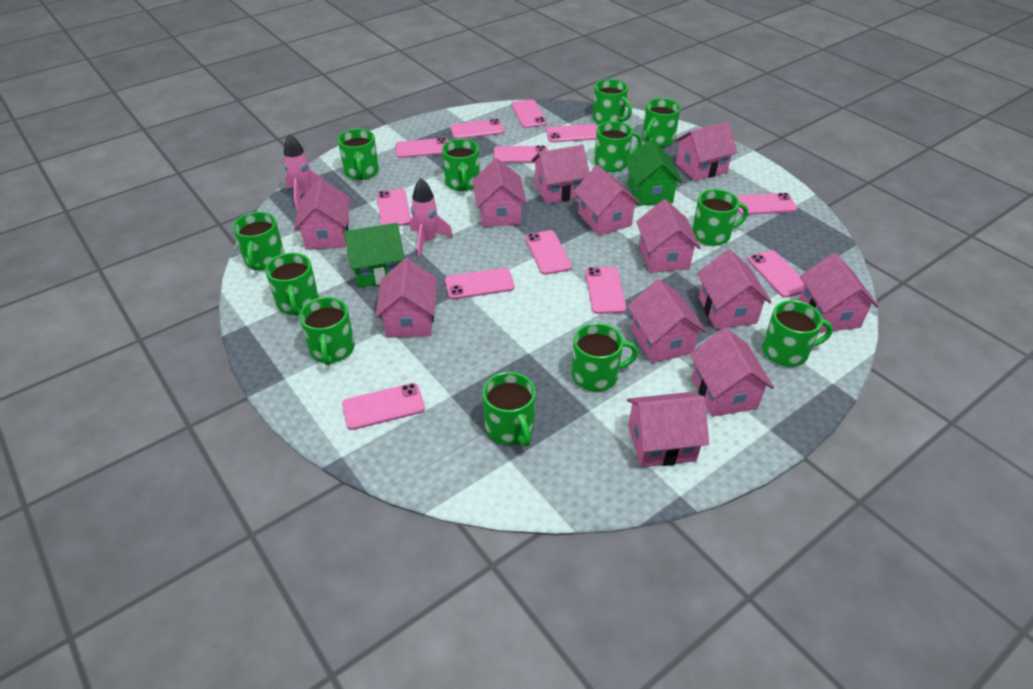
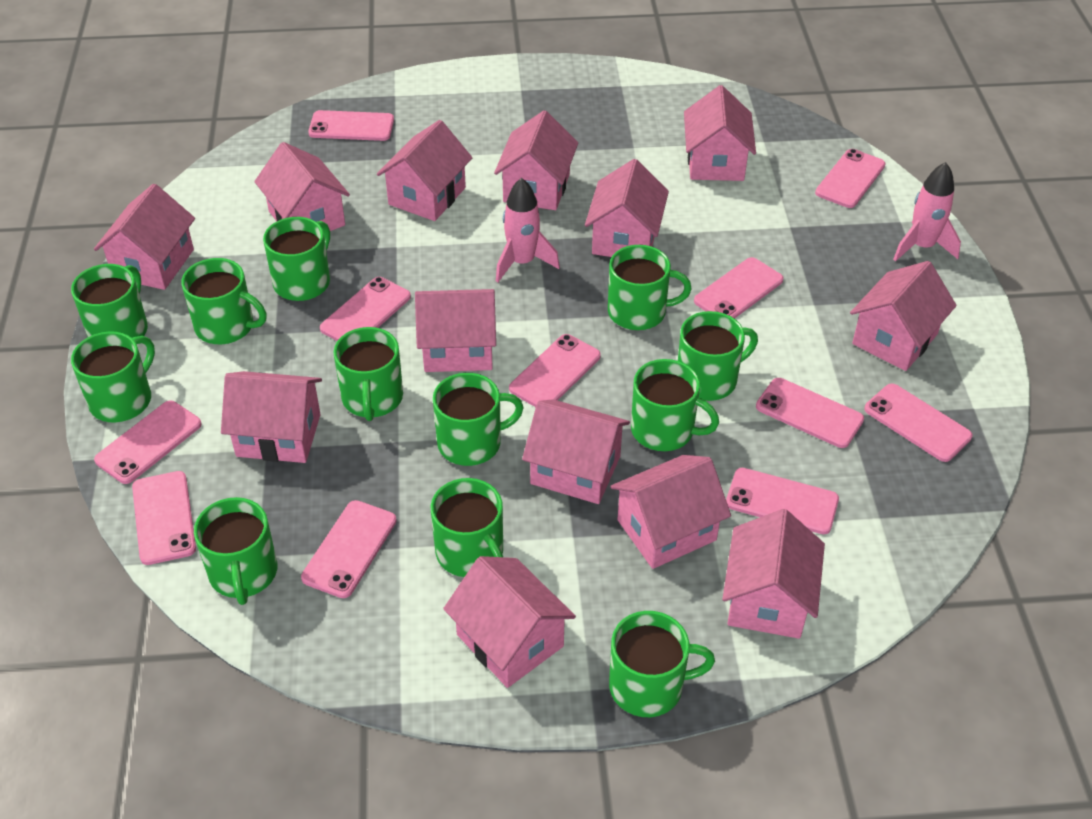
green house: 2 -> 0
pink house: 12 -> 13
pink phone: 12 -> 11

